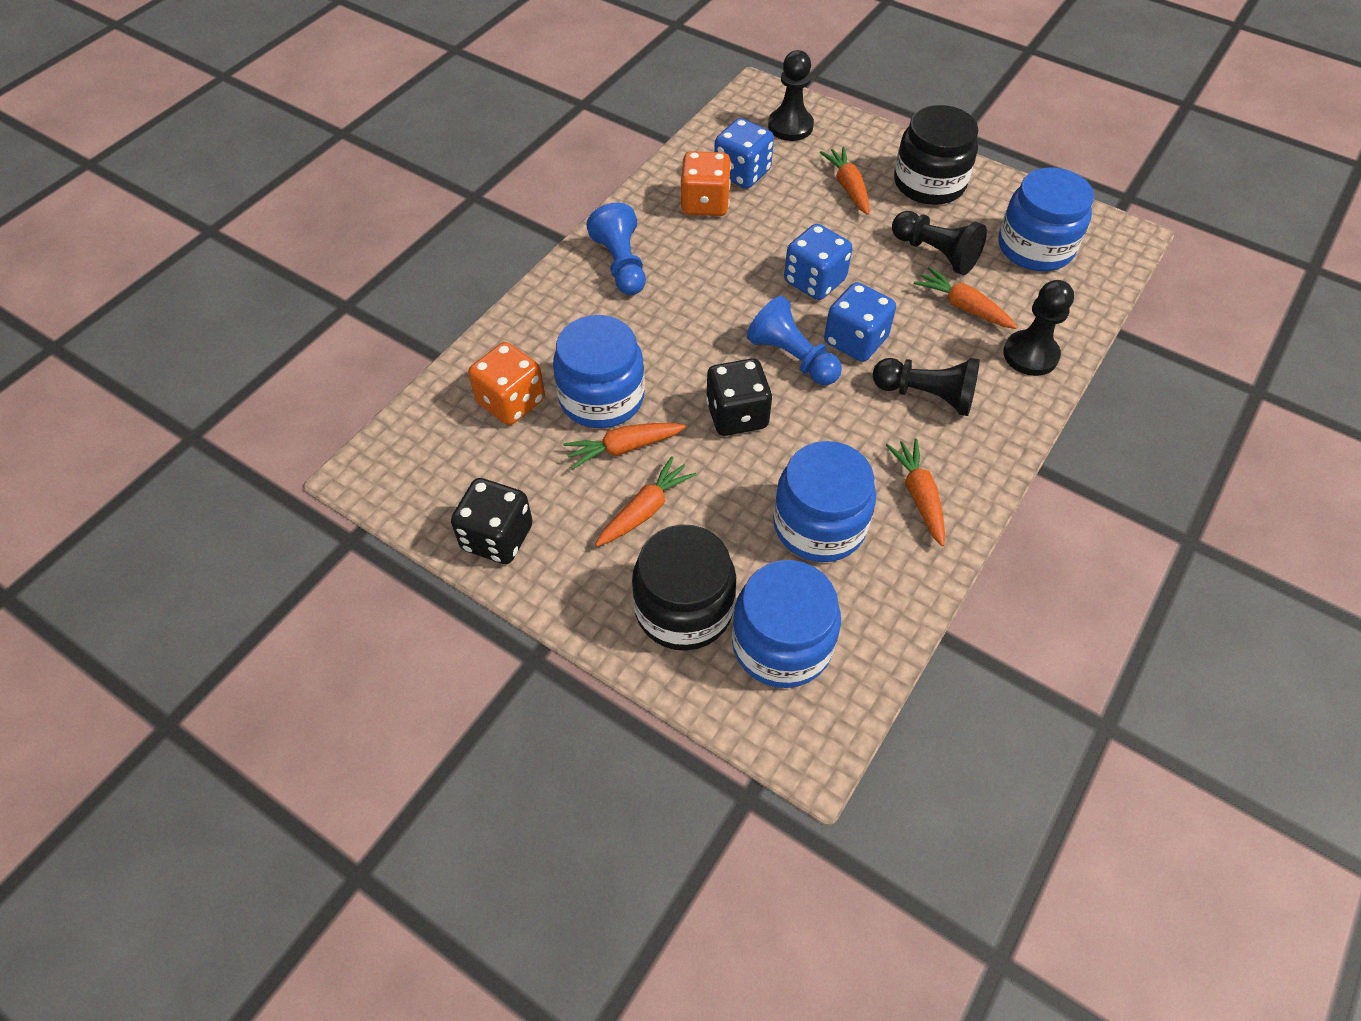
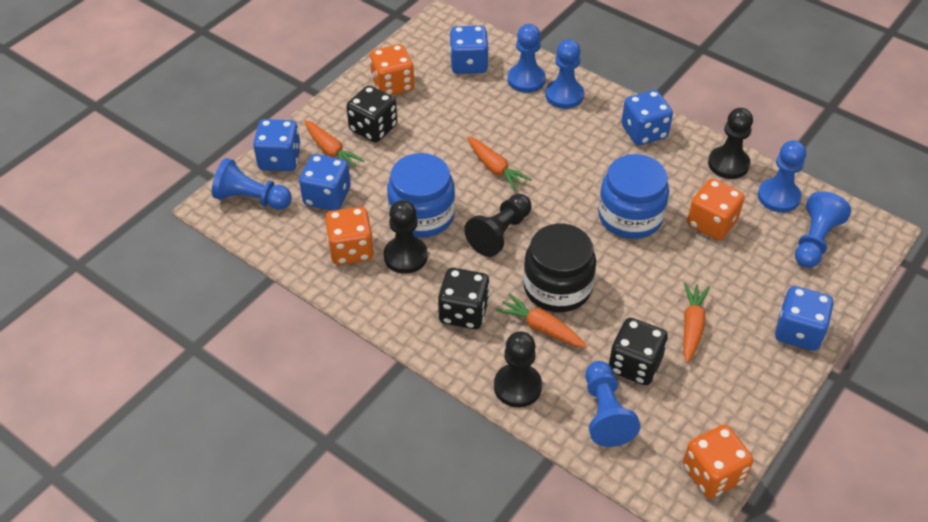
black dice: 2 -> 3
black jar: 2 -> 1
blue dice: 3 -> 5
blue jar: 4 -> 2
blue pawn: 2 -> 6
orange carrot: 5 -> 4
orange dice: 2 -> 4

